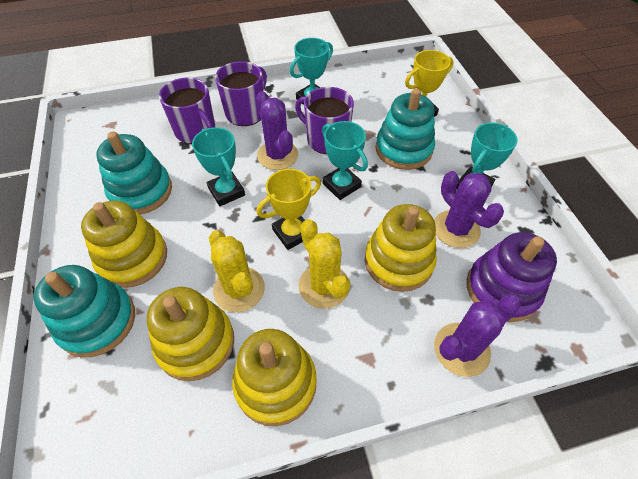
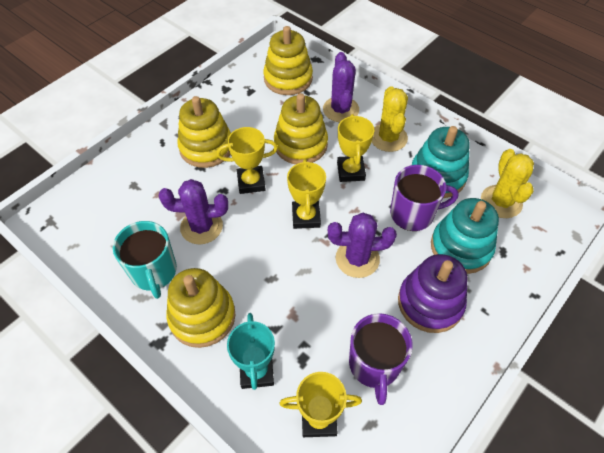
purple mug: 3 -> 2
turquoise mug: 0 -> 1
turquoise stacking toy: 3 -> 2
turquoise trophy: 4 -> 1
yellow trophy: 2 -> 4

